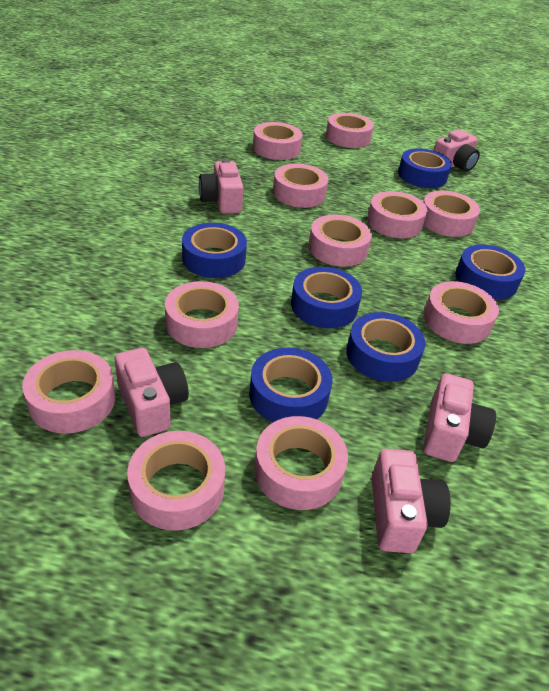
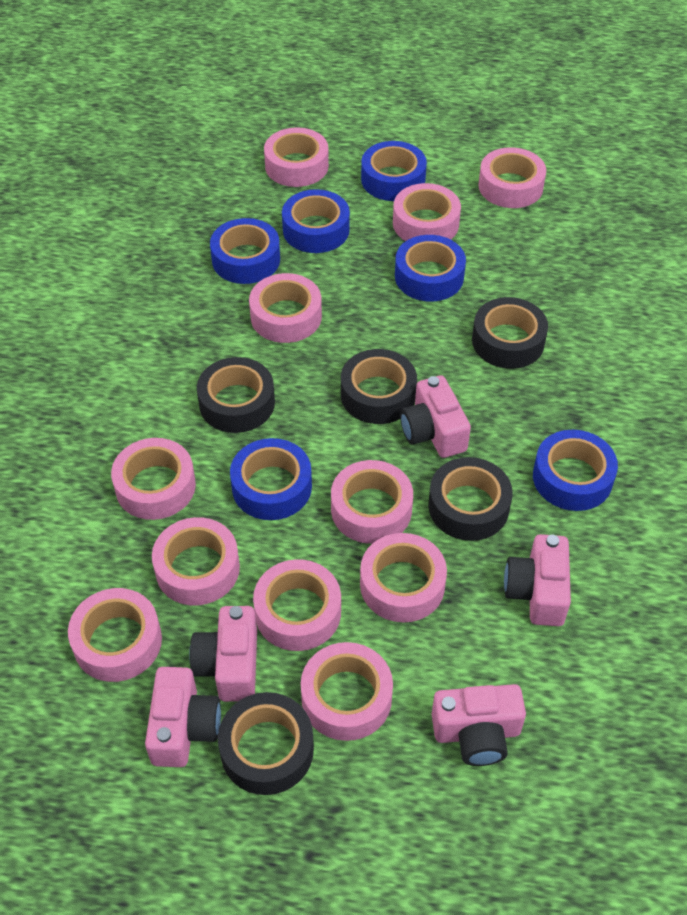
black tape: 0 -> 5

